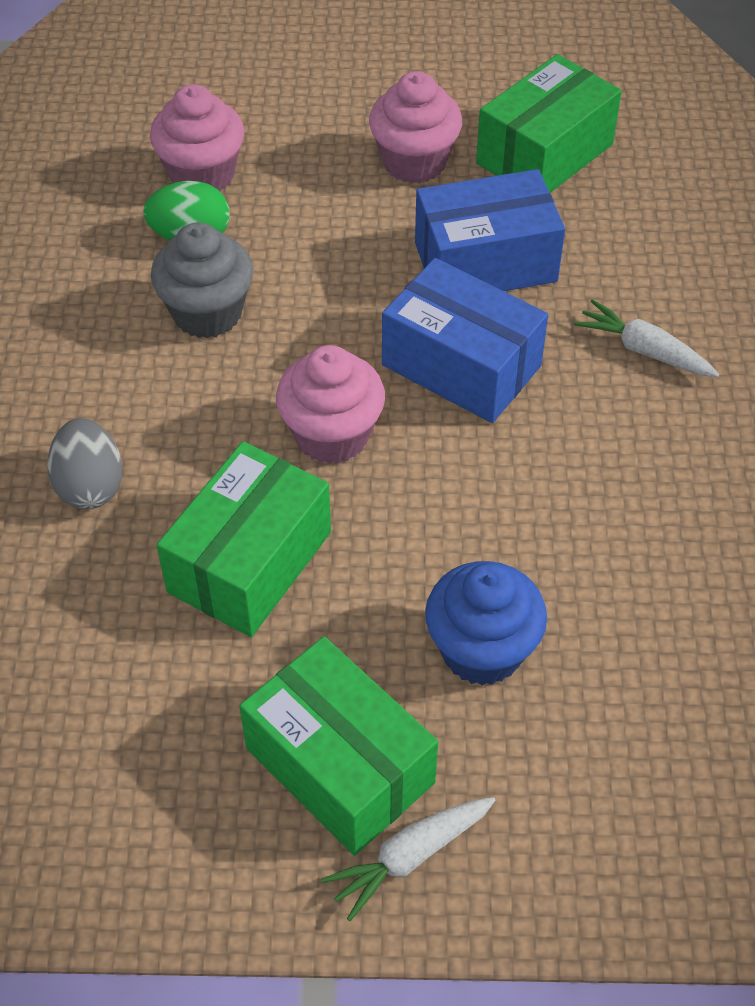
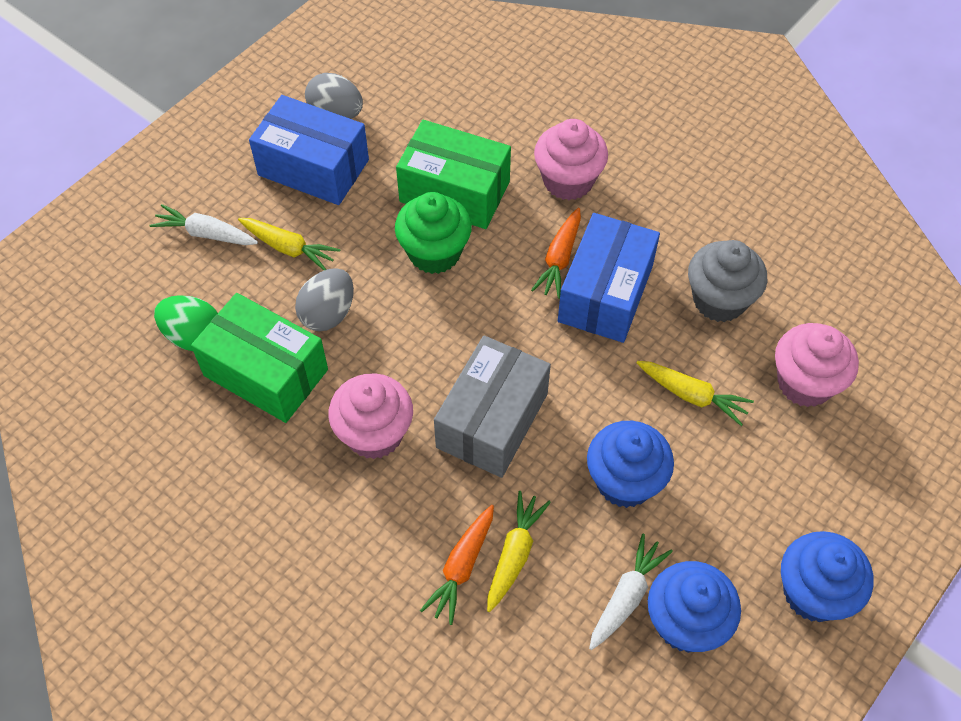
blue cupcake: 1 -> 3
green box: 3 -> 2
green cupcake: 0 -> 1
grey box: 0 -> 1
grey egg: 1 -> 2
orange carrot: 0 -> 2
yellow carrot: 0 -> 3

